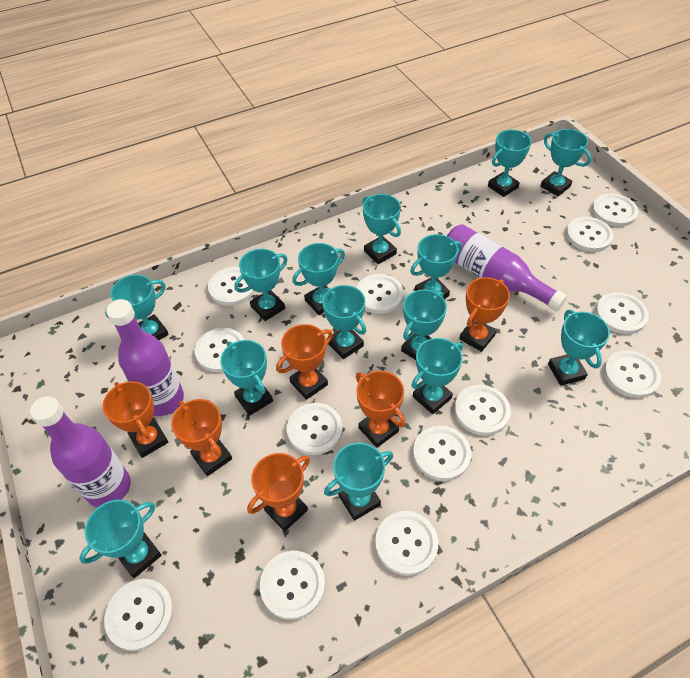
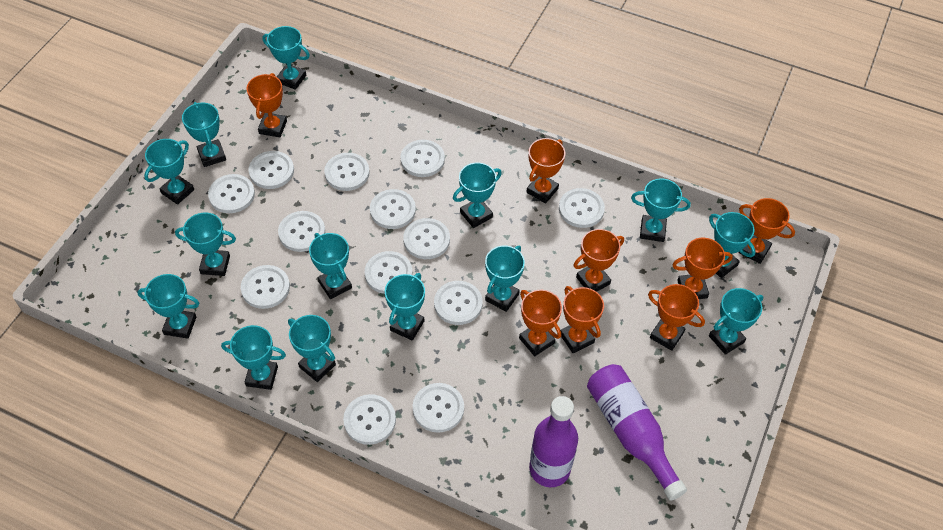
orange trophy: 6 -> 8
purple bottle: 3 -> 2

